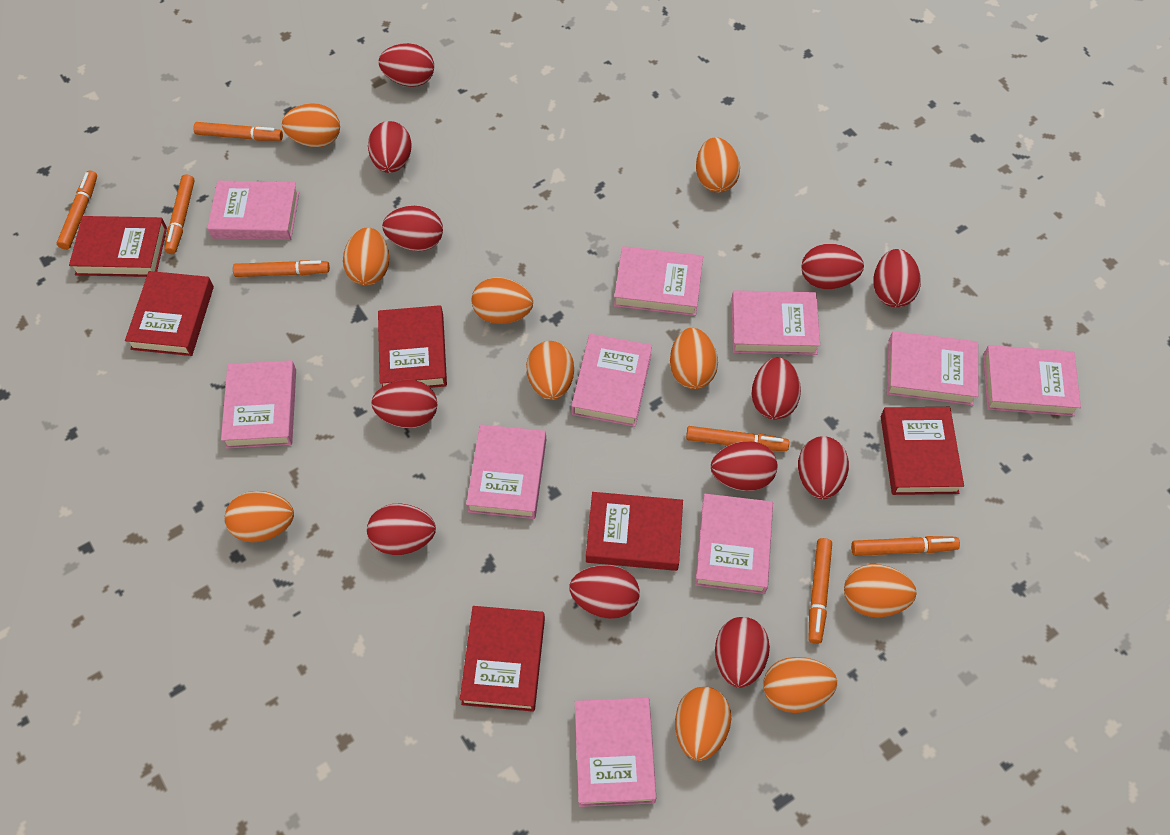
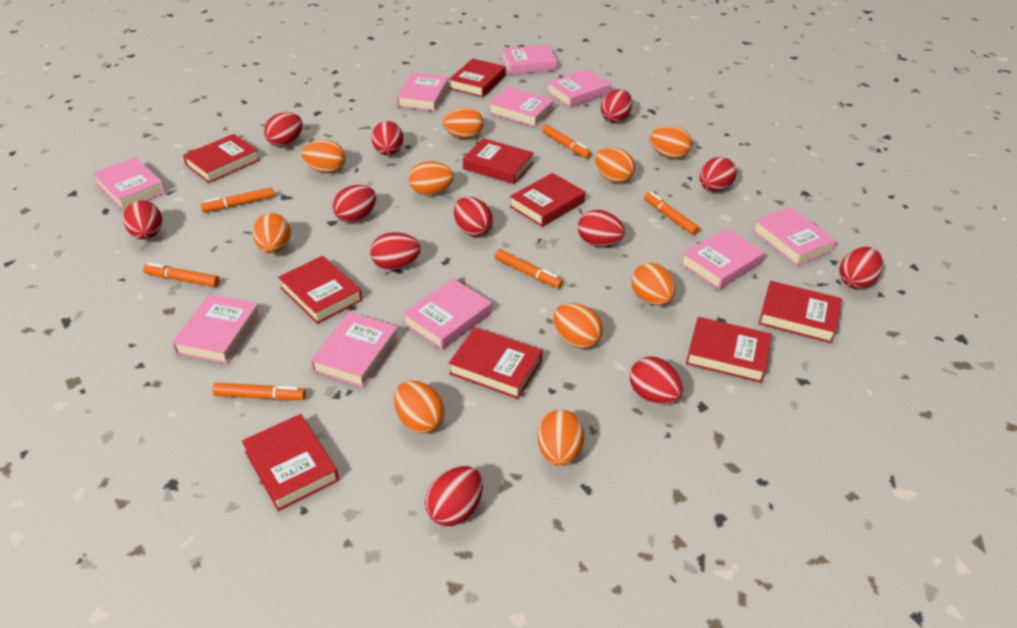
orange marker: 7 -> 6
red book: 6 -> 9

